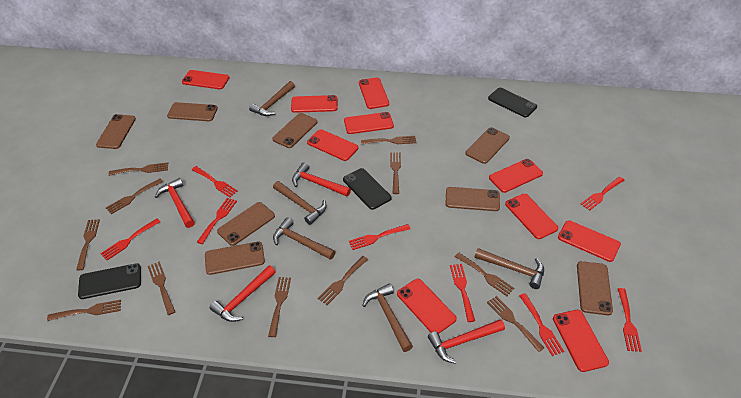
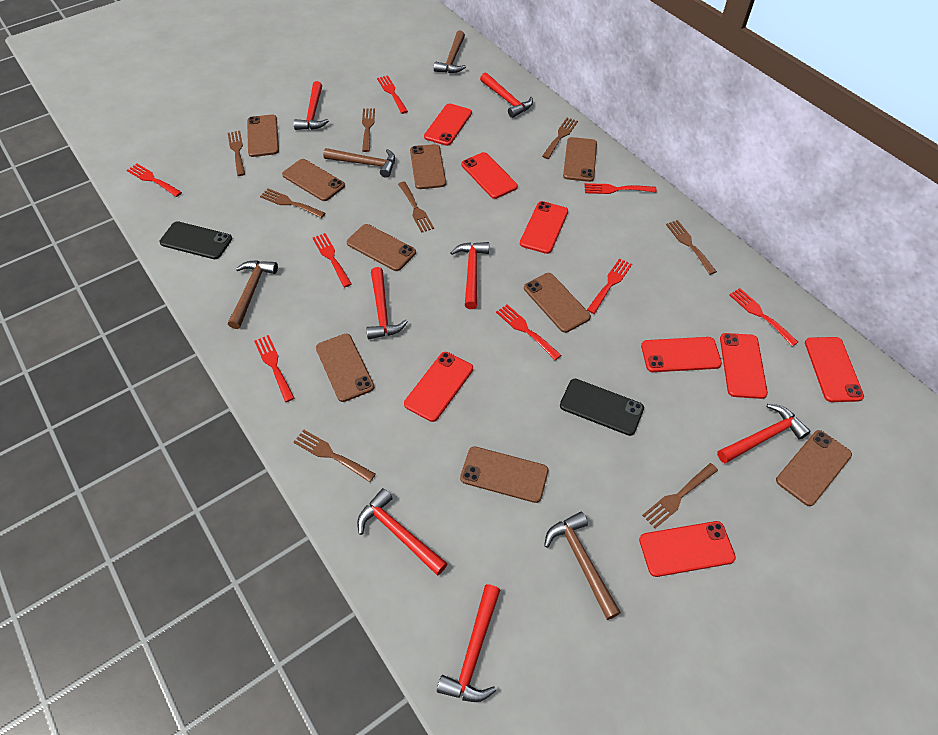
black phone: 3 -> 2
brown fork: 11 -> 8
brown hammer: 5 -> 4
brown phone: 8 -> 9
red hammer: 4 -> 7
red phone: 10 -> 8

